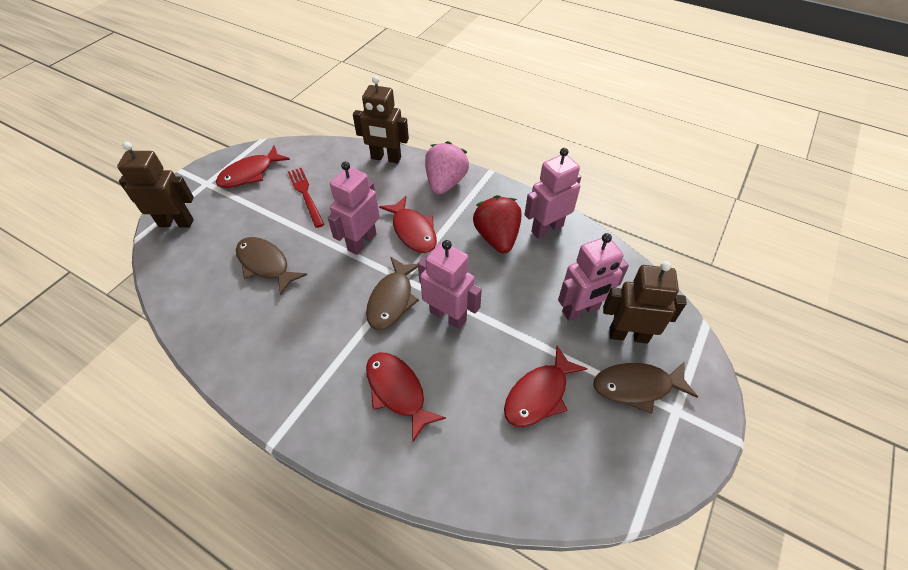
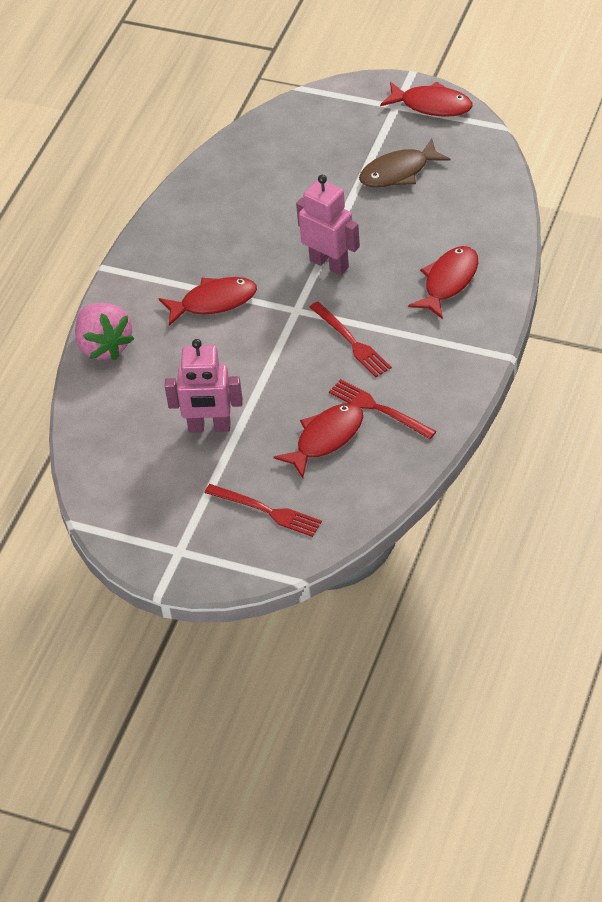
brown fish: 3 -> 1
brown robot: 3 -> 0
pink robot: 4 -> 2
red fork: 1 -> 3
red strawberry: 1 -> 0

